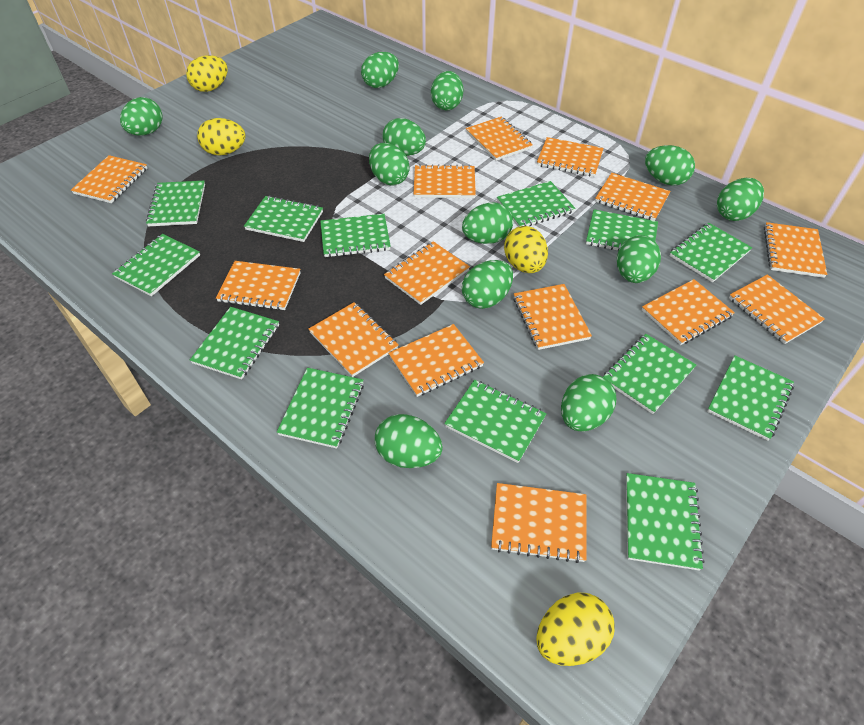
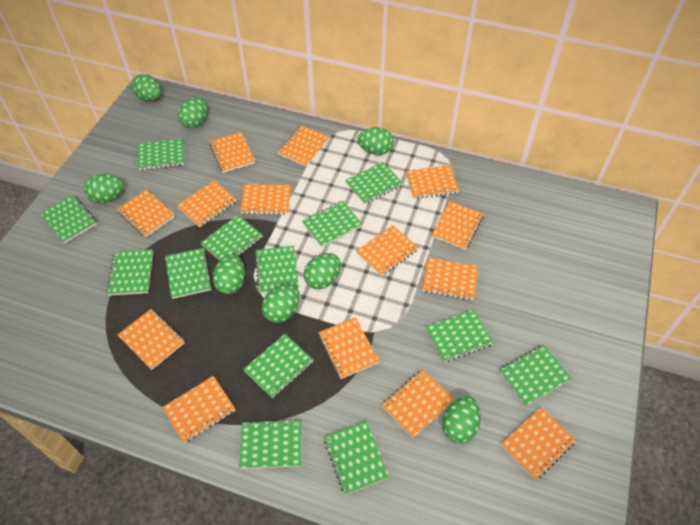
green egg: 12 -> 8
yellow egg: 4 -> 0

